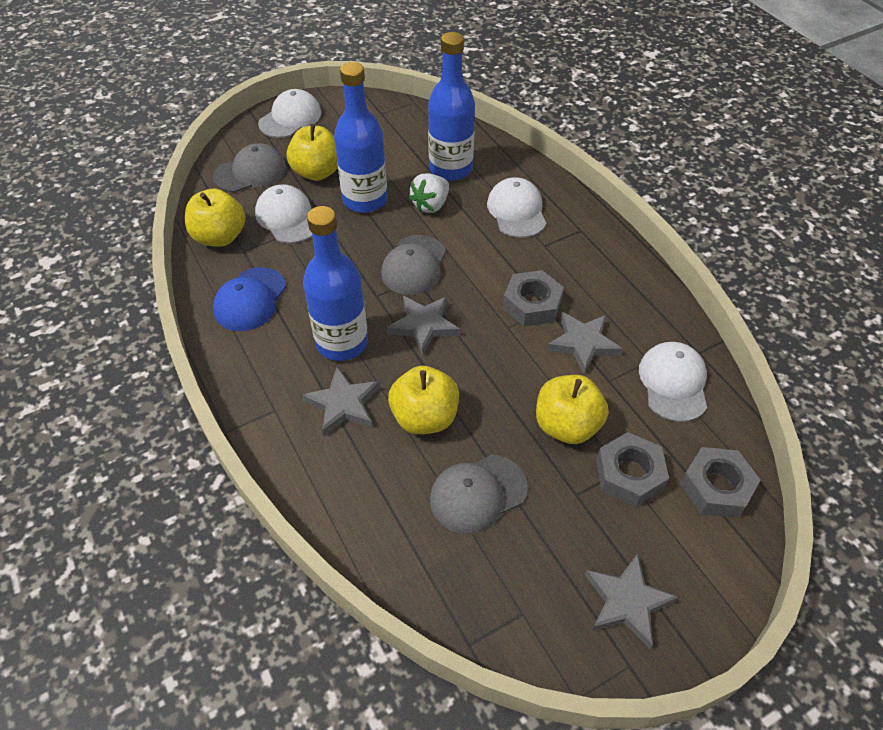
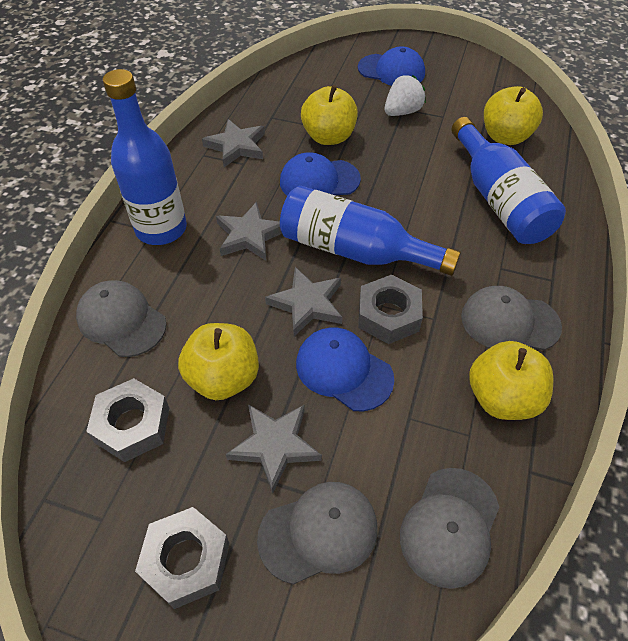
blue cap: 1 -> 3
grey cap: 3 -> 4
white cap: 4 -> 0

